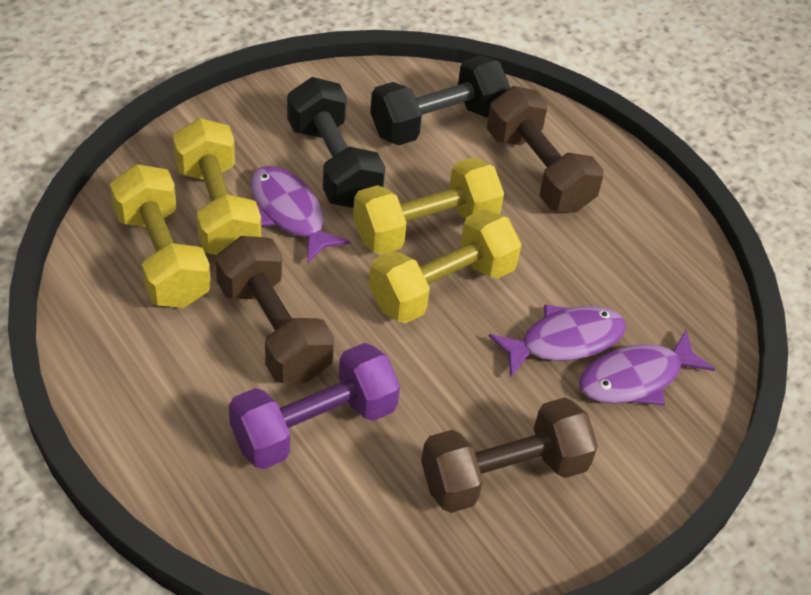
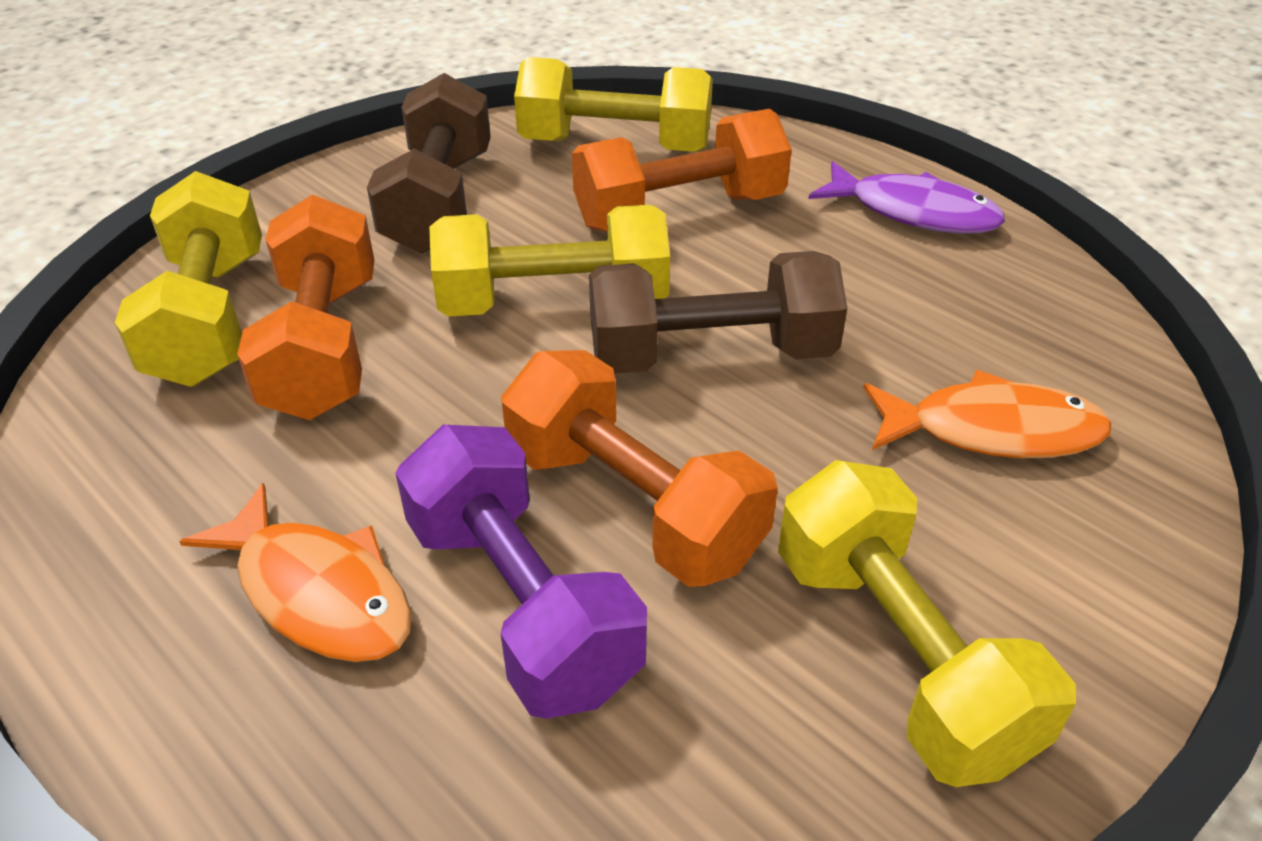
black dumbbell: 2 -> 0
brown dumbbell: 3 -> 2
orange dumbbell: 0 -> 3
orange fish: 0 -> 2
purple fish: 3 -> 1

